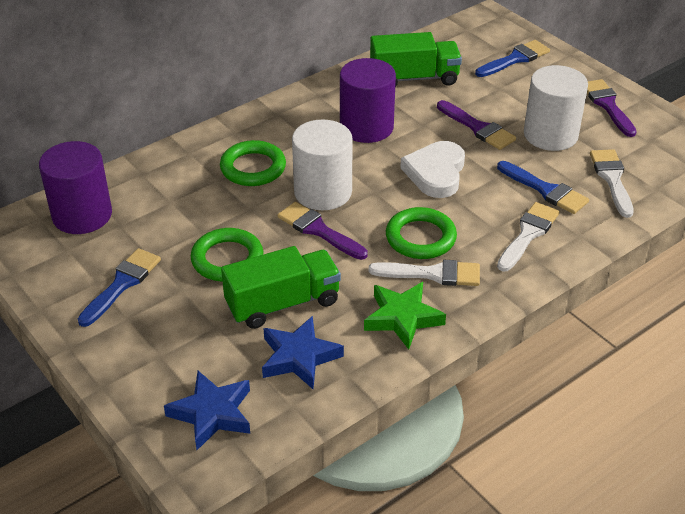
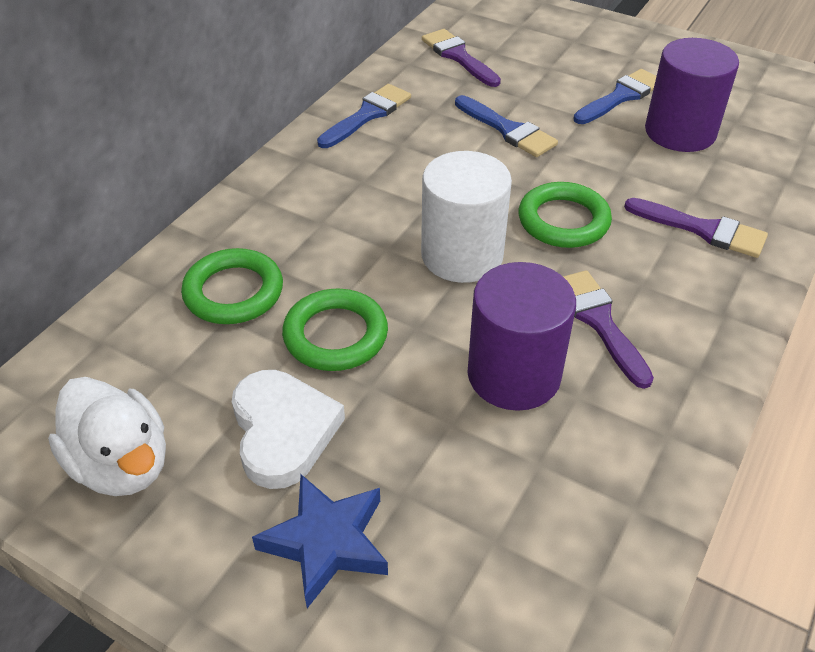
blue star: 2 -> 1
green star: 1 -> 0
green truck: 2 -> 0
white brush: 3 -> 0
white cylinder: 2 -> 1
white duck: 0 -> 1

